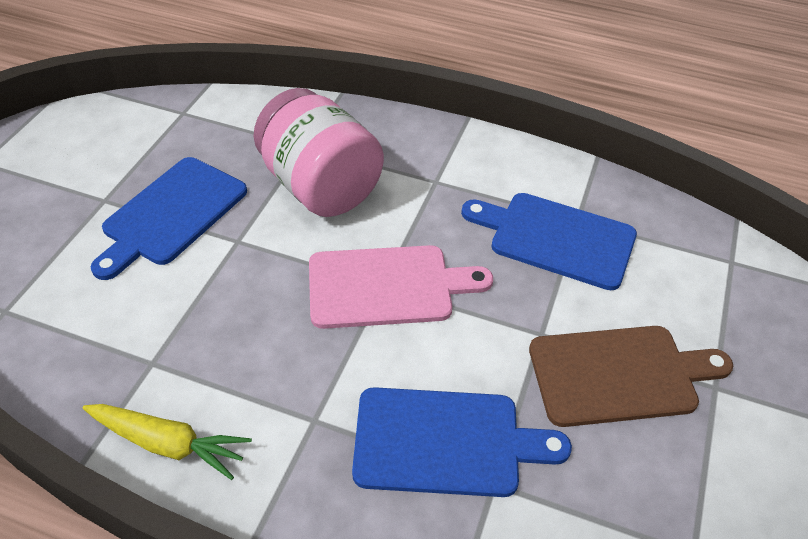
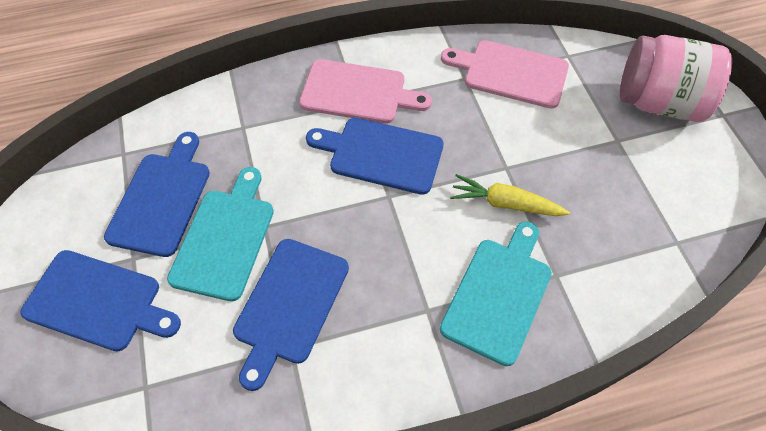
blue cutting board: 3 -> 4
brown cutting board: 1 -> 0
pink cutting board: 1 -> 2
turquoise cutting board: 0 -> 2

